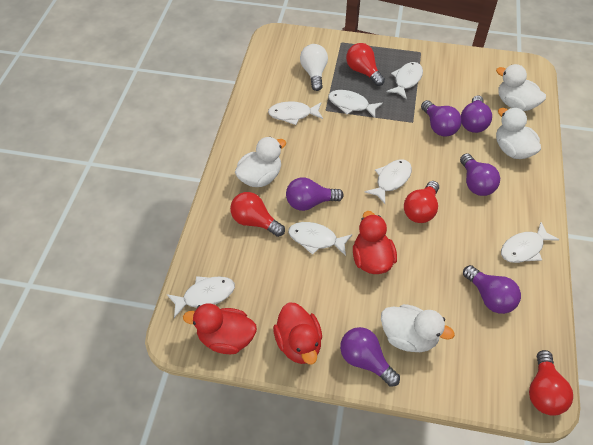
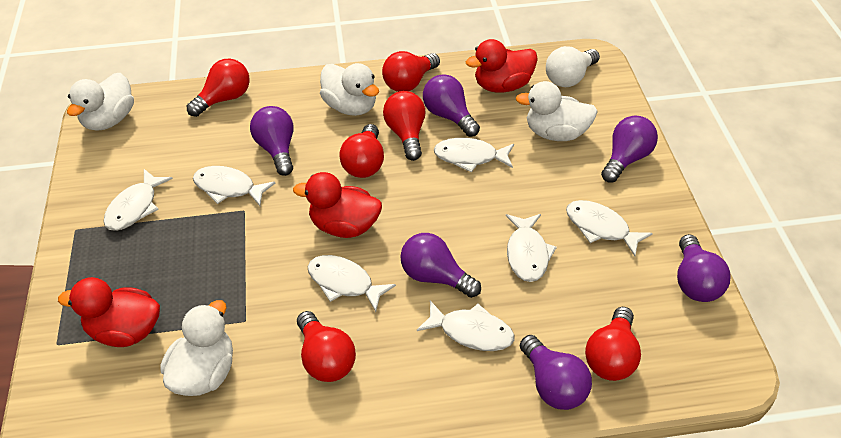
red light bulb: 4 -> 6

